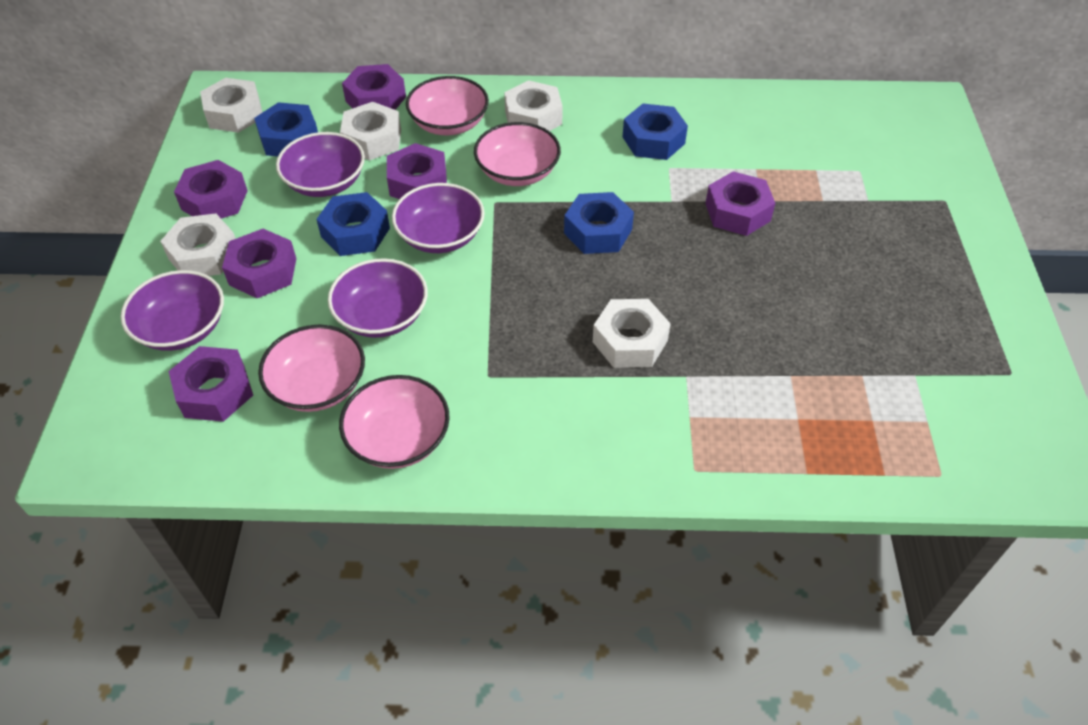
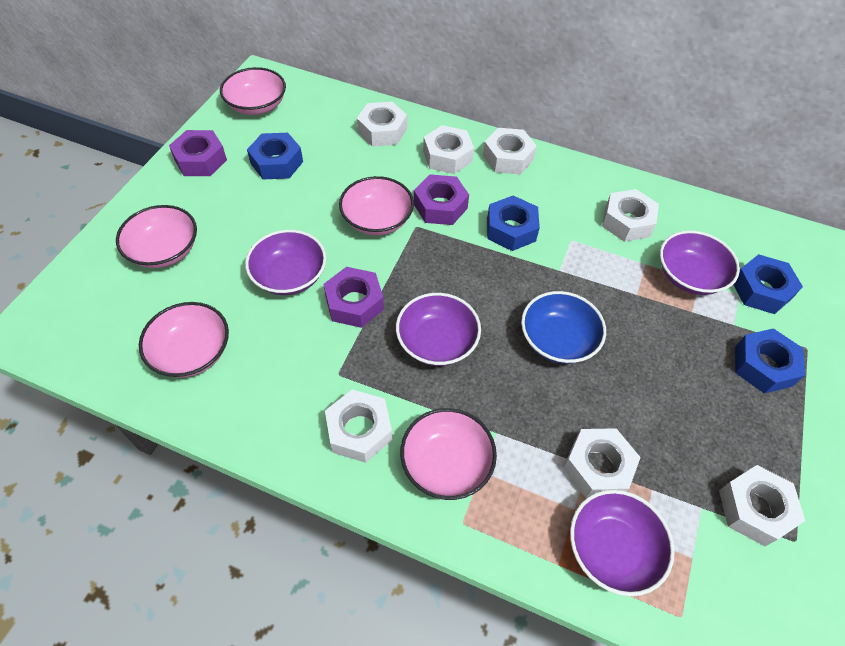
blue bowl: 0 -> 1
pink bowl: 4 -> 5
purple nut: 6 -> 3
white nut: 5 -> 7

